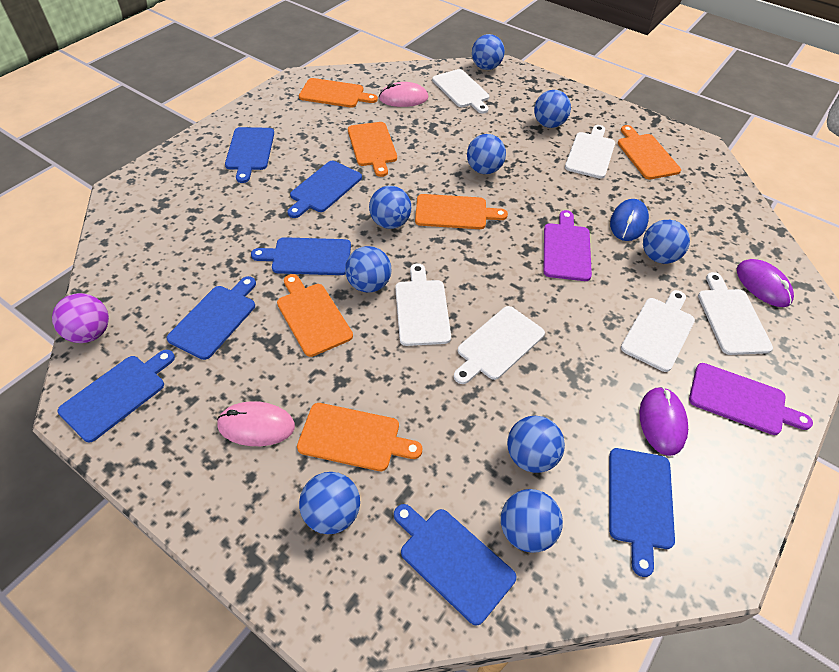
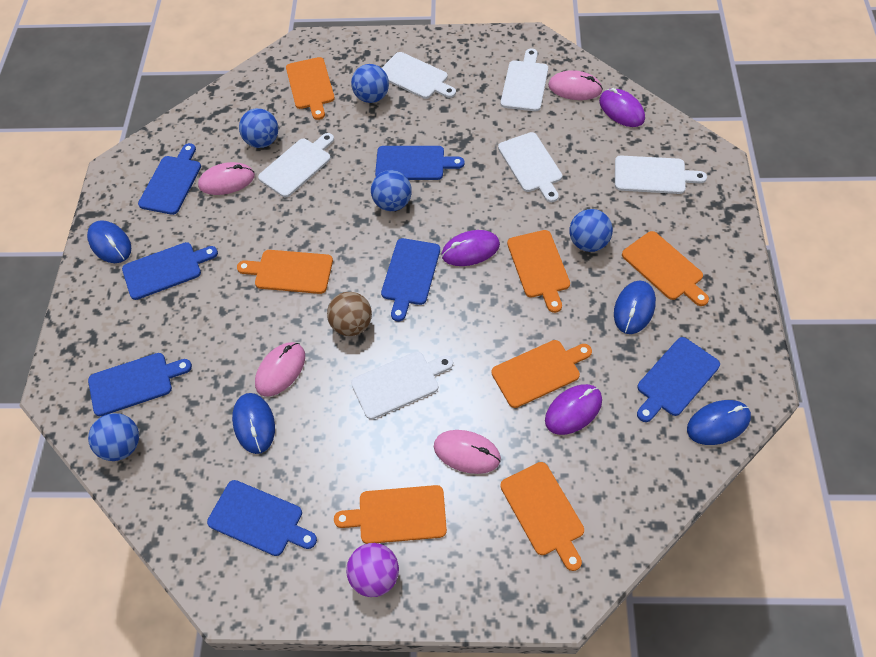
blue ball: 9 -> 5
blue mouse: 1 -> 4
brown ball: 0 -> 1
orange cutting board: 6 -> 7
pink mouse: 2 -> 4
purple cutting board: 2 -> 0
purple mouse: 2 -> 3

